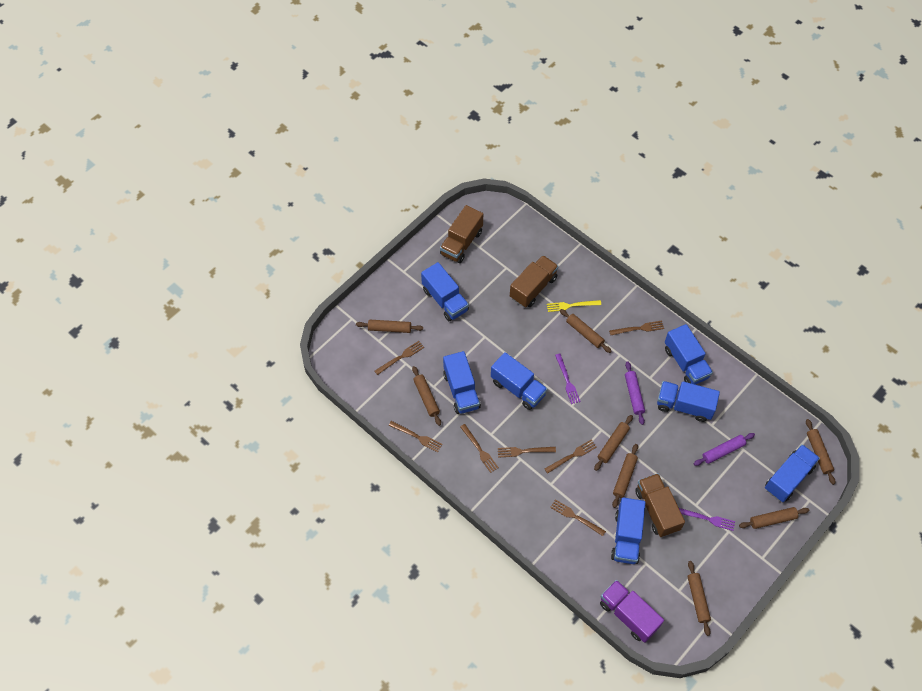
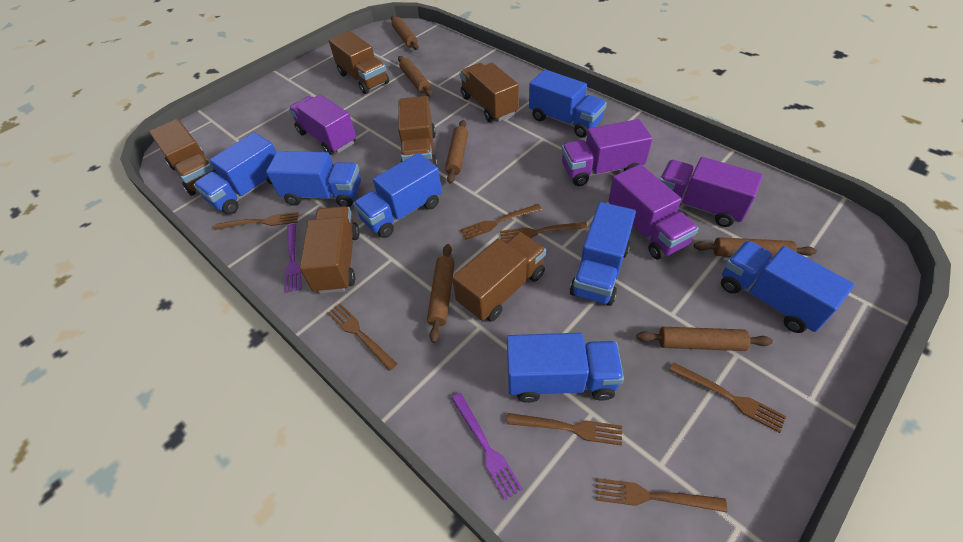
brown rolling pin: 8 -> 6
brown truck: 3 -> 6
purple rolling pin: 2 -> 0
purple truck: 1 -> 4
yellow fork: 1 -> 0

